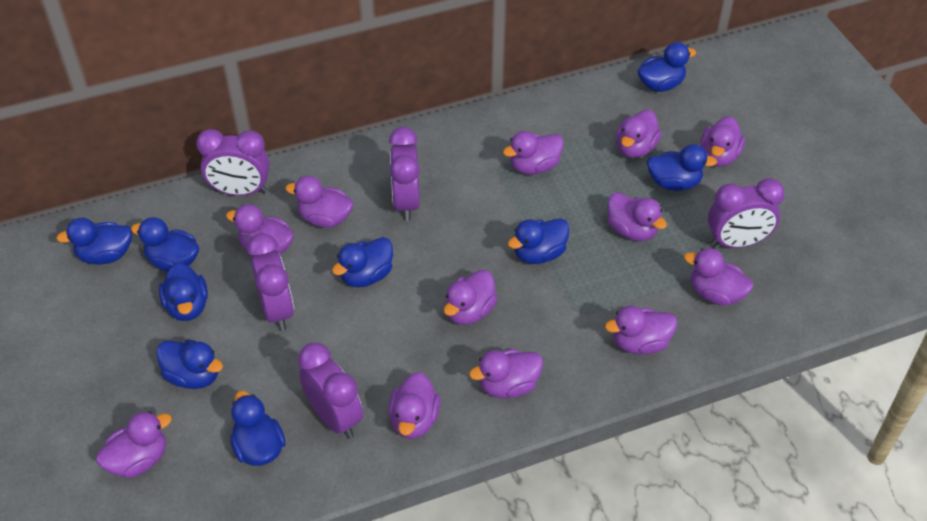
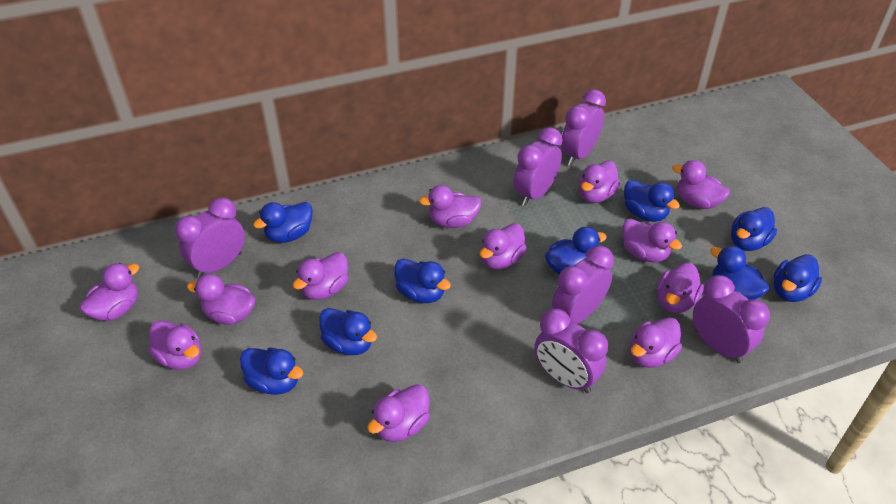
purple clock: 5 -> 6

